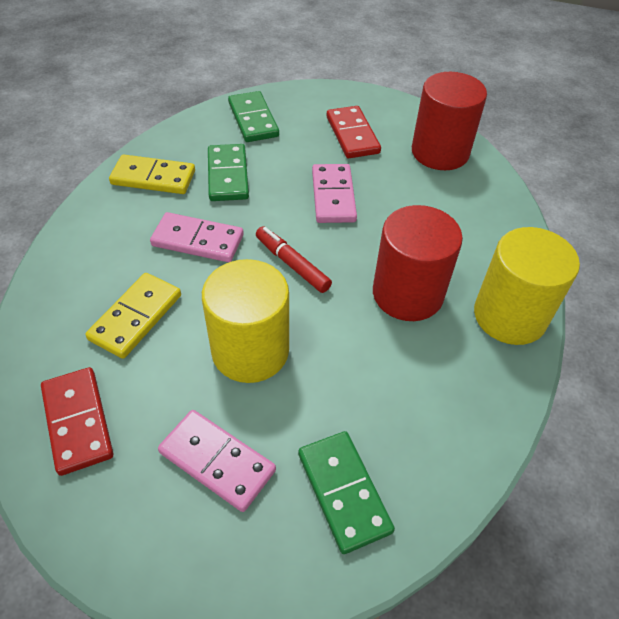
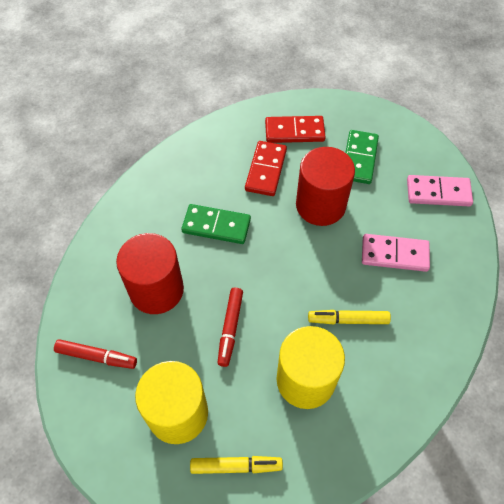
green domino: 3 -> 2
pink domino: 3 -> 2
red marker: 1 -> 2
yellow domino: 2 -> 0
yellow marker: 0 -> 2

